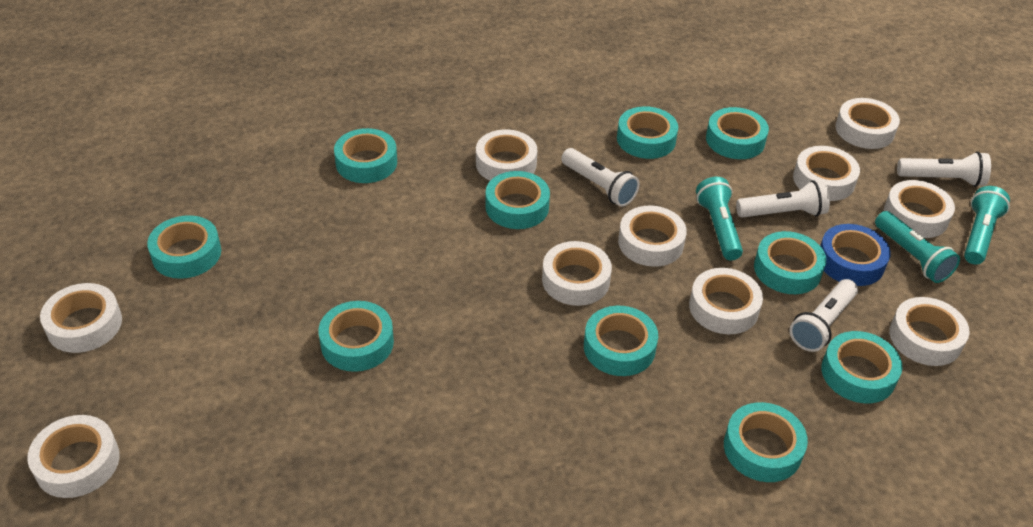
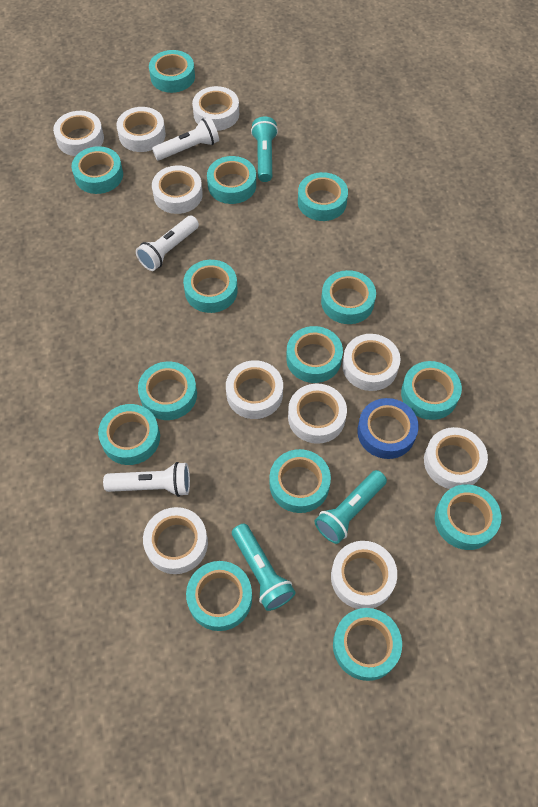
turquoise tape: 10 -> 14
white flashlight: 4 -> 3

